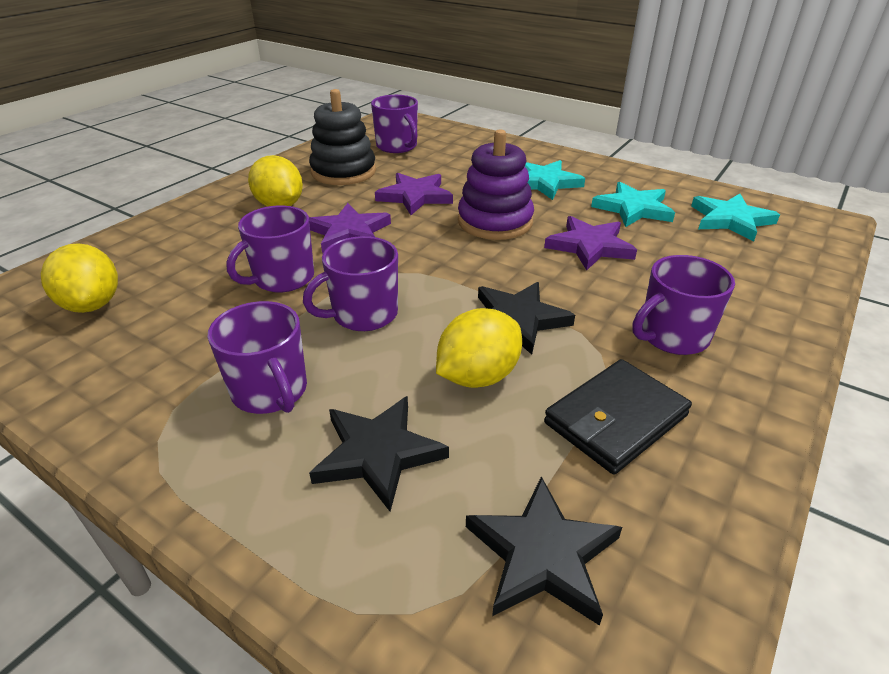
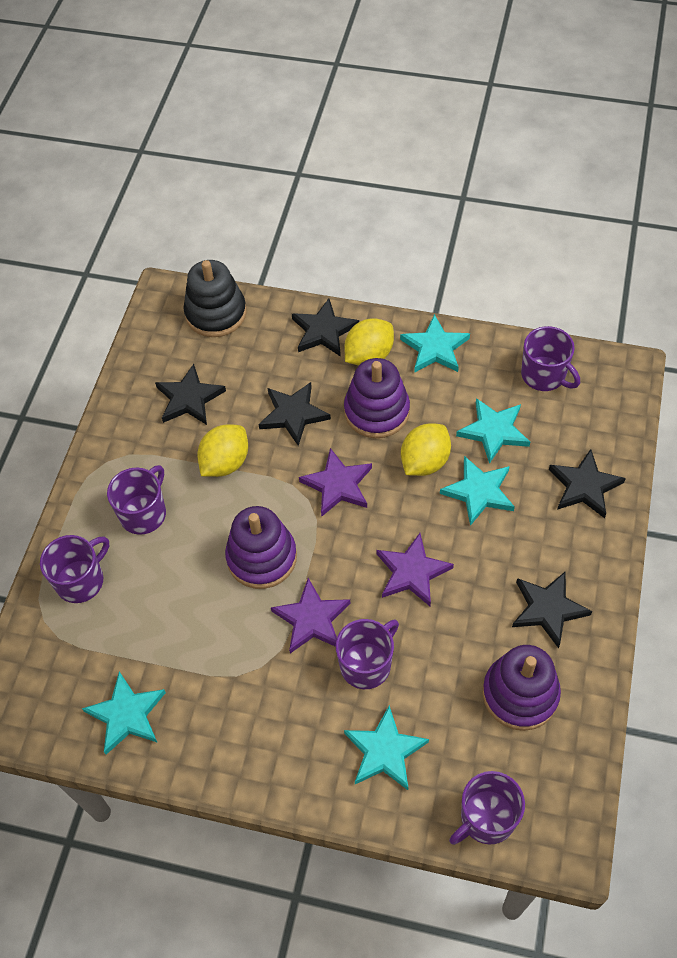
black star: 3 -> 5
black wallet: 1 -> 0
purple stacking toy: 1 -> 3
turquoise star: 3 -> 5

